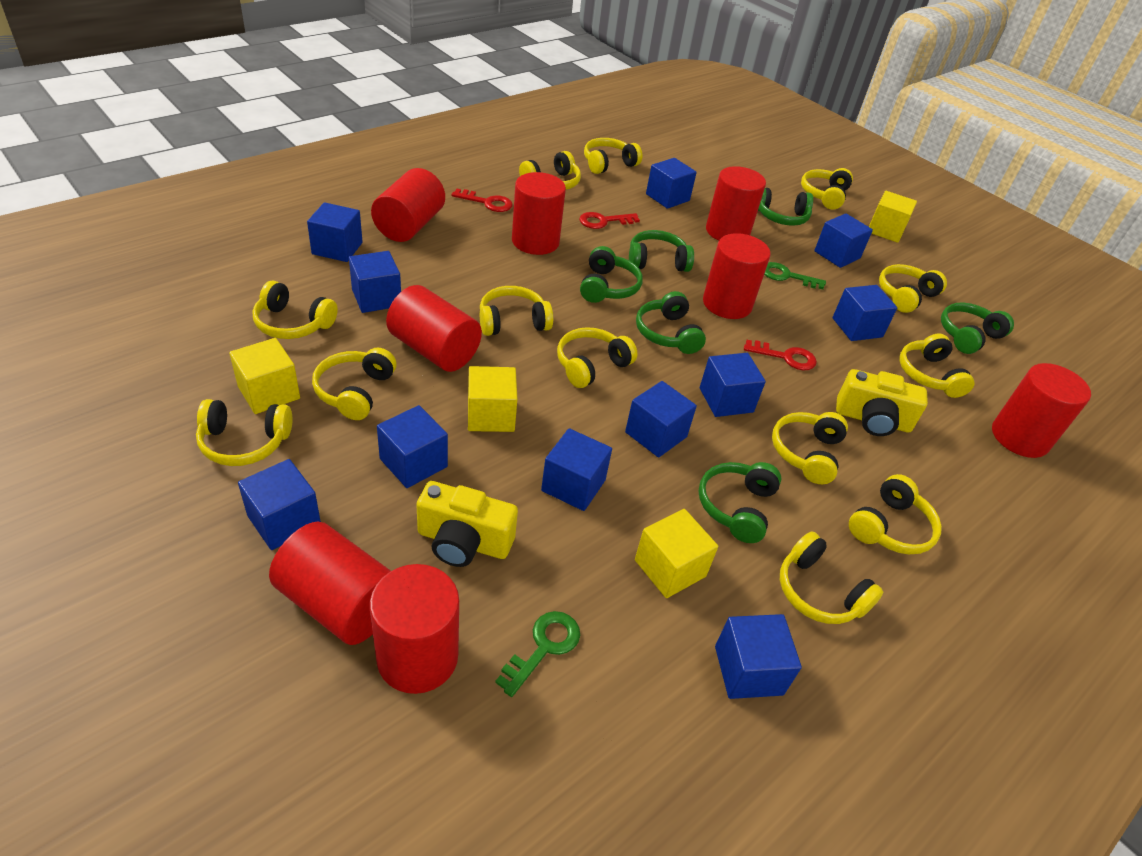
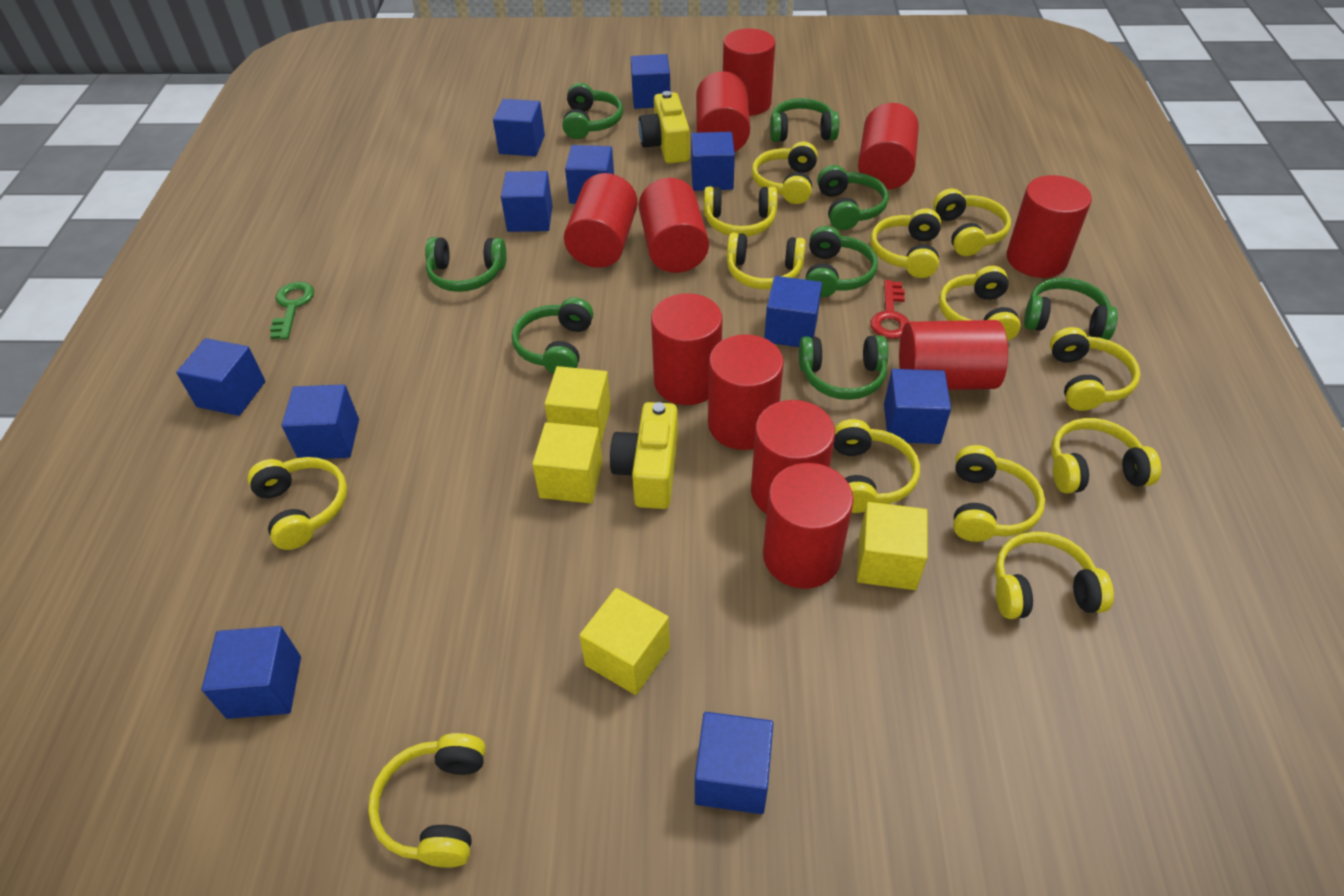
green headphones: 6 -> 8
green key: 2 -> 1
red cylinder: 8 -> 11
red key: 3 -> 1

